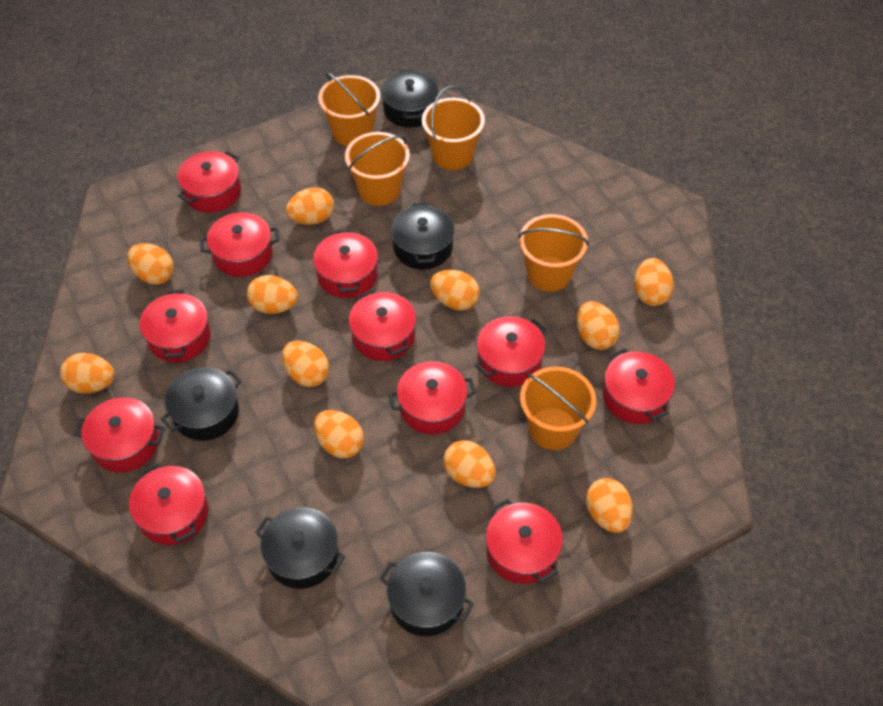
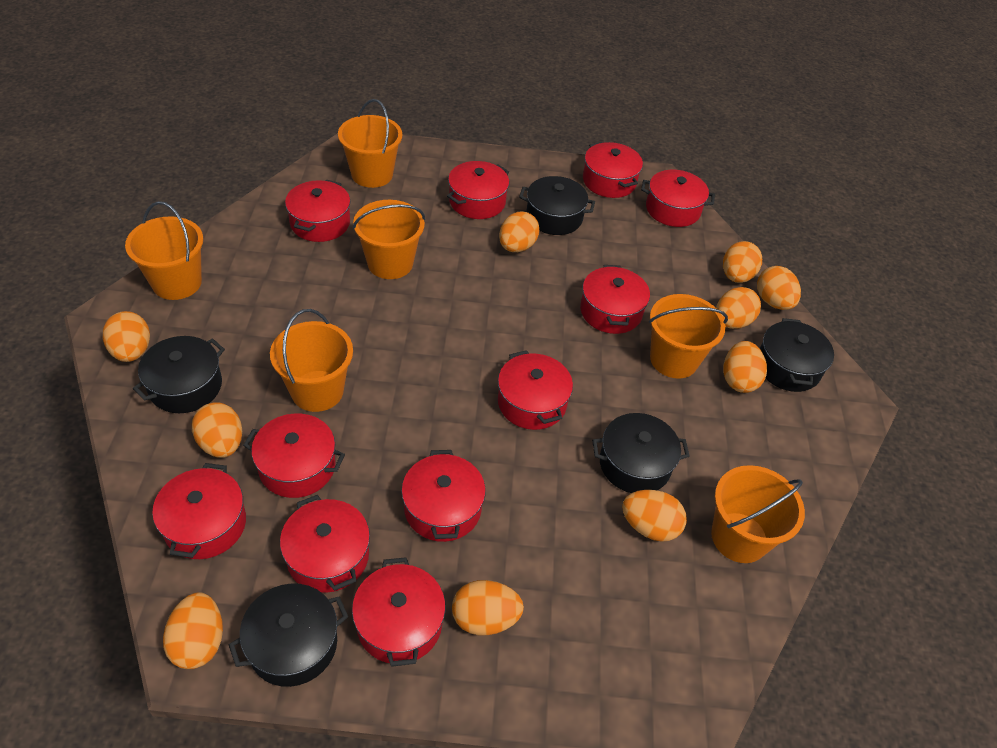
orange bucket: 5 -> 6
orange egg: 11 -> 10

